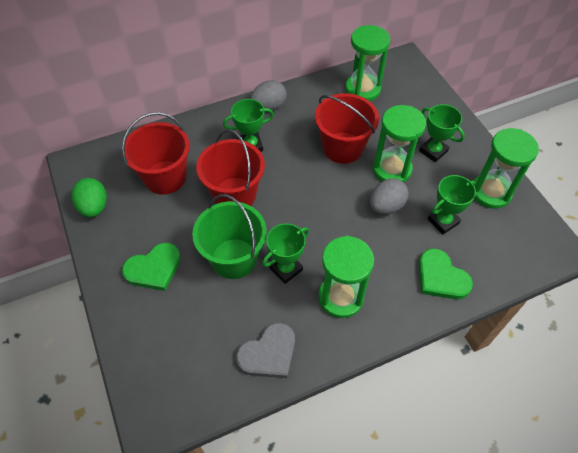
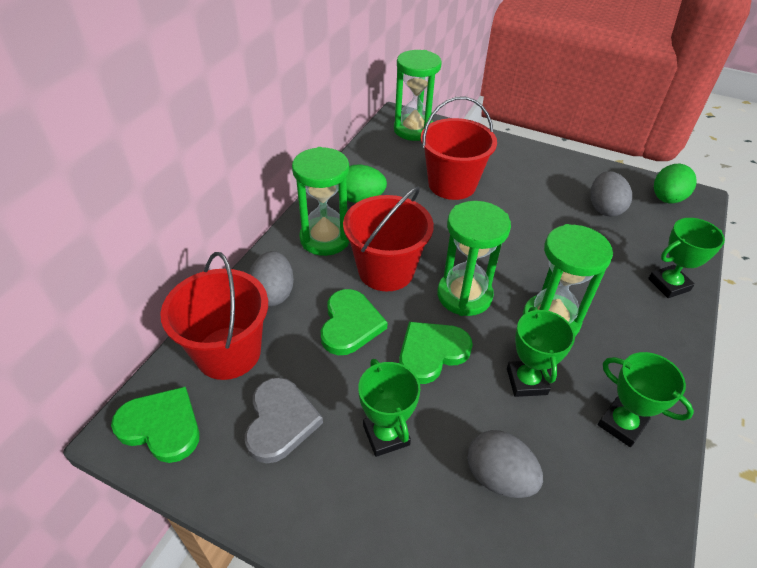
green bucket: 1 -> 0
green egg: 1 -> 2
green heart: 2 -> 3
grey egg: 2 -> 3

